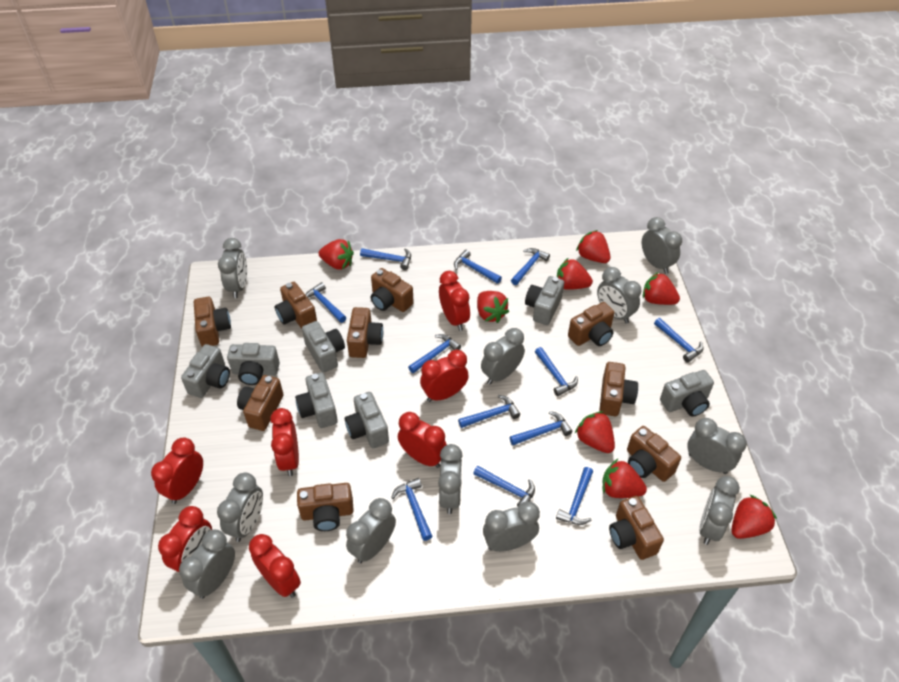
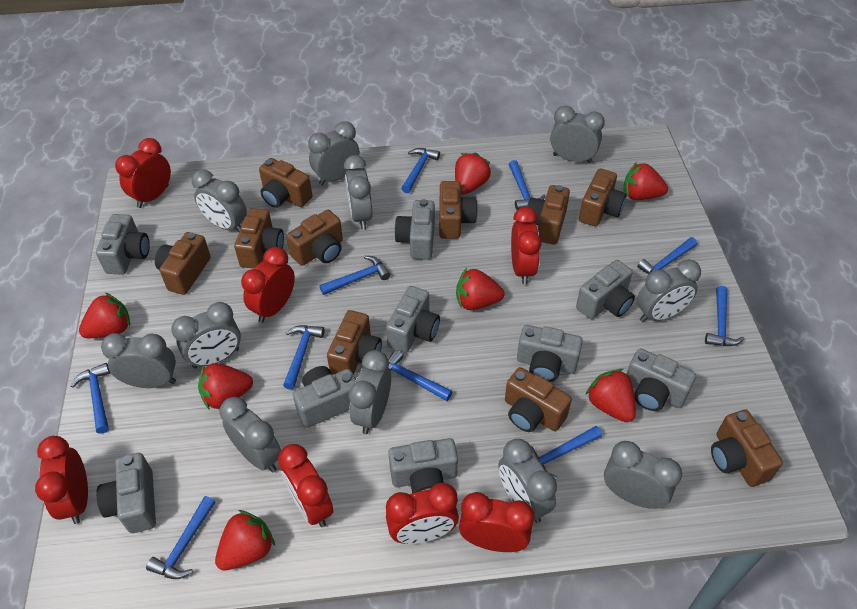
blue hammer: 12 -> 10
grey camera: 7 -> 9
red strawberry: 8 -> 7

